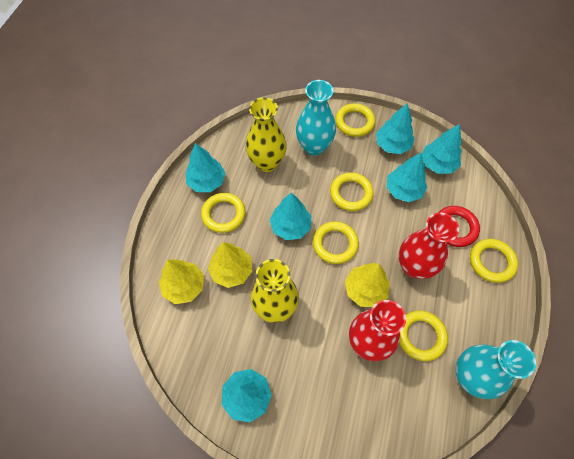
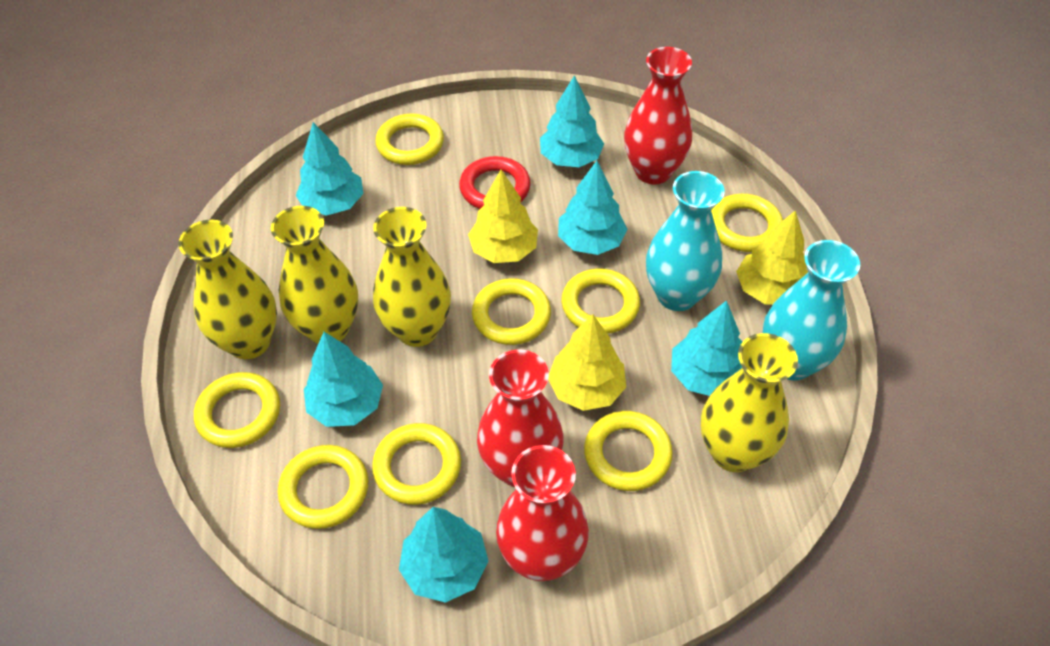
red vase: 2 -> 3
yellow ring: 6 -> 8
yellow vase: 2 -> 4

